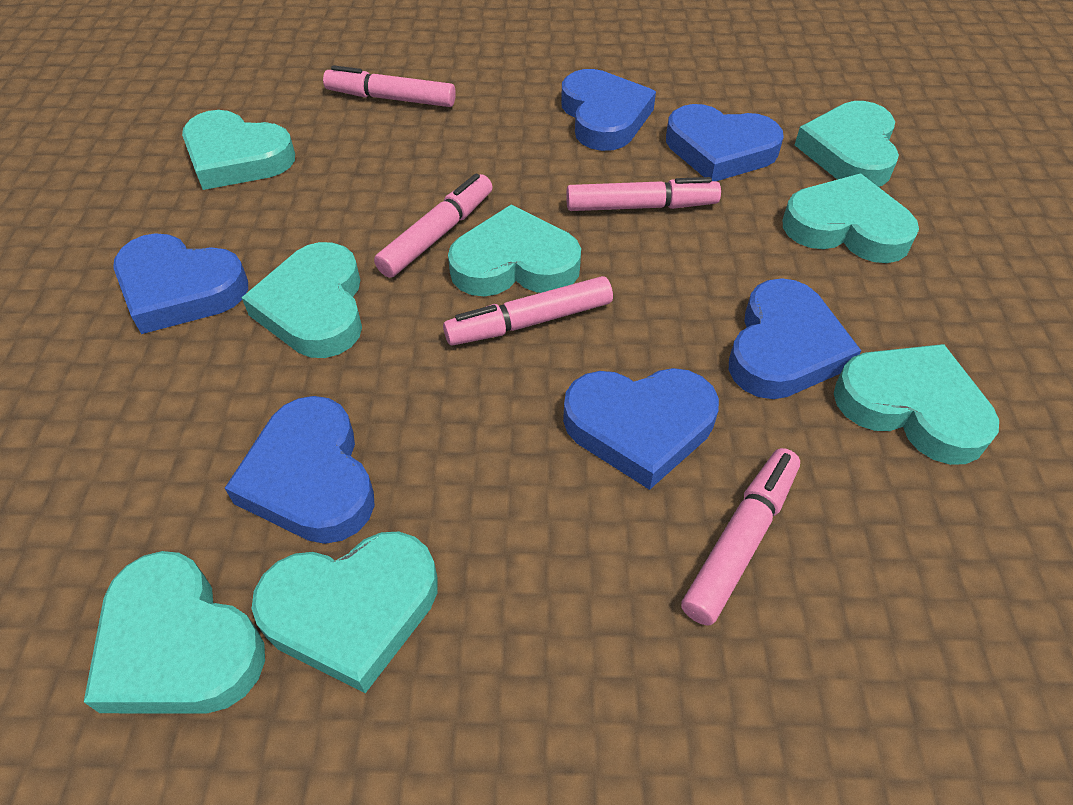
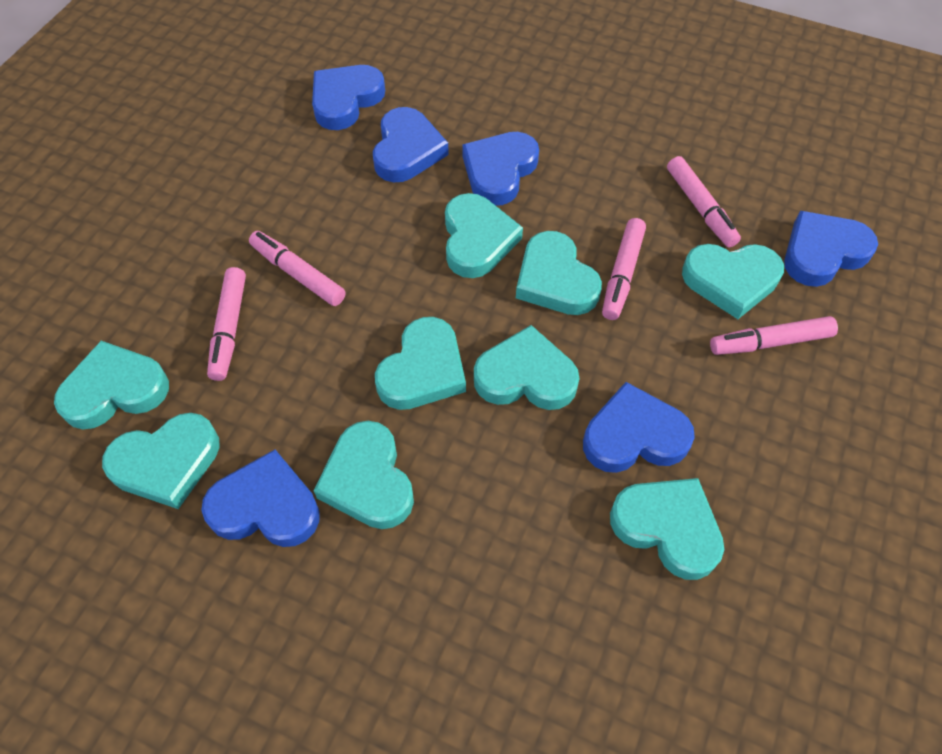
turquoise heart: 8 -> 9

